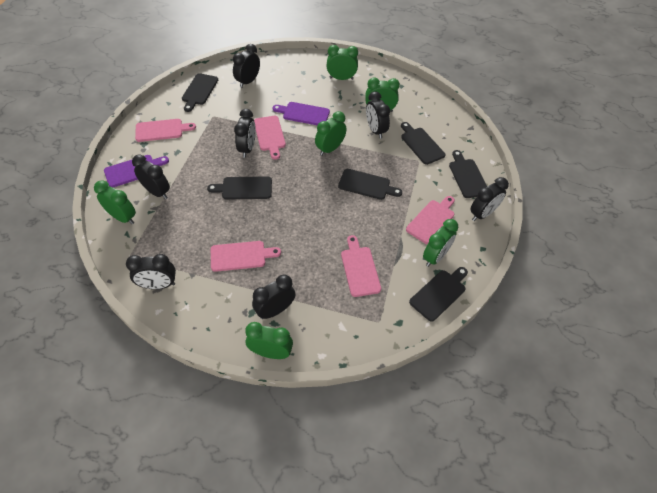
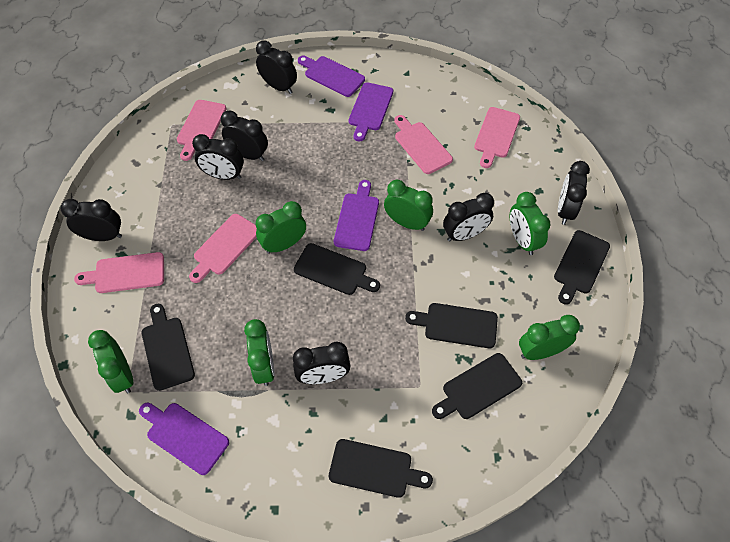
purple cutting board: 2 -> 4

